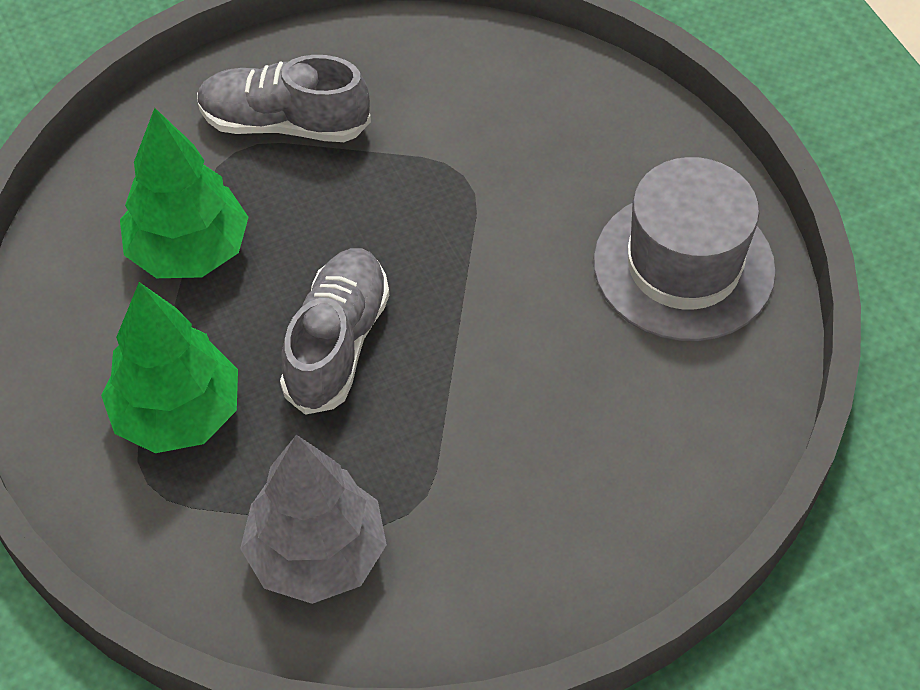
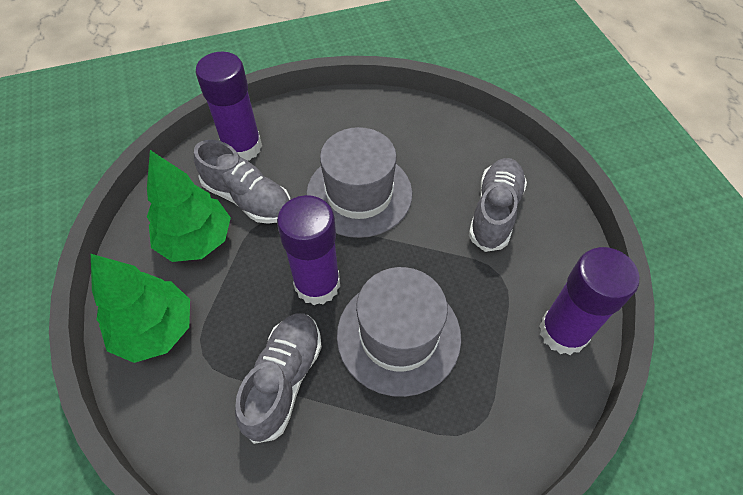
grey hat: 1 -> 2
grey shoe: 2 -> 3
grey tree: 1 -> 0
purple glue stick: 0 -> 3

